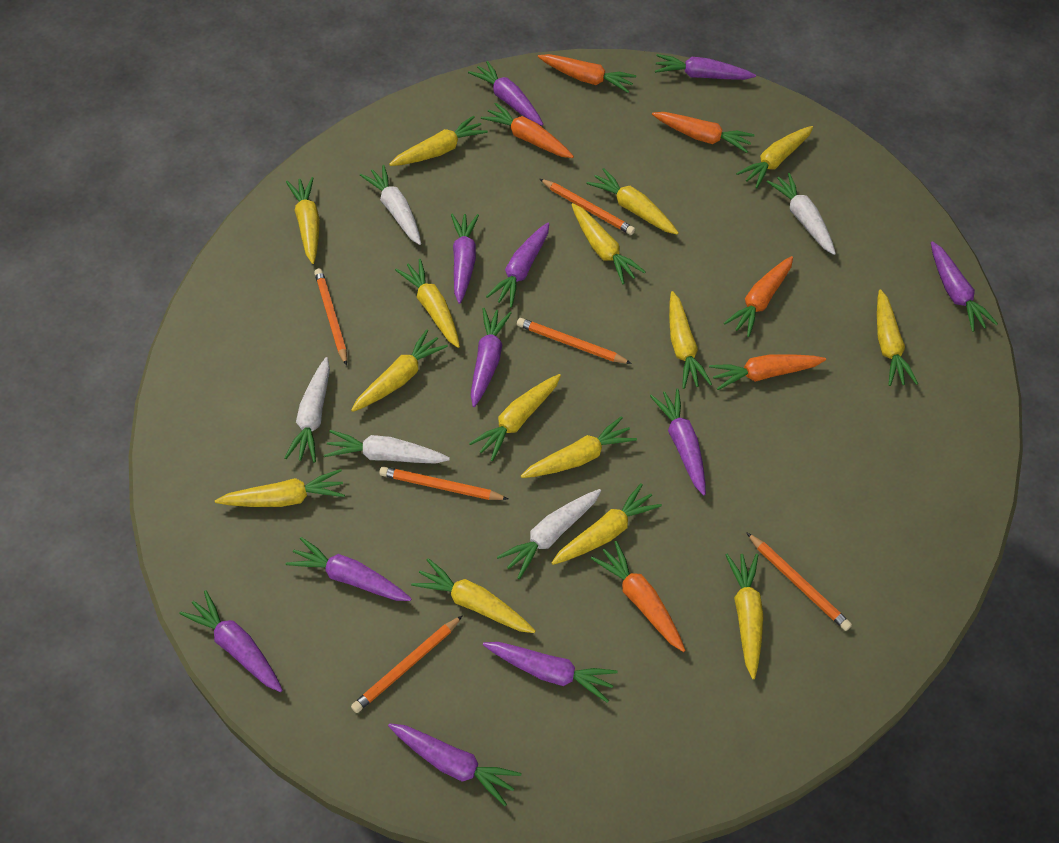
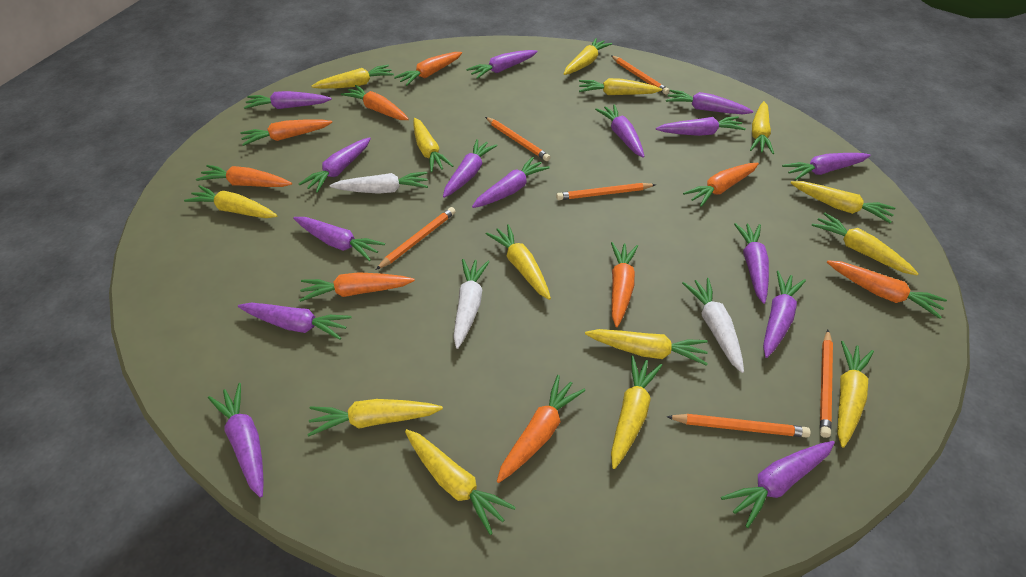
orange carrot: 6 -> 9
purple carrot: 11 -> 15
white carrot: 5 -> 3
yellow carrot: 15 -> 14

